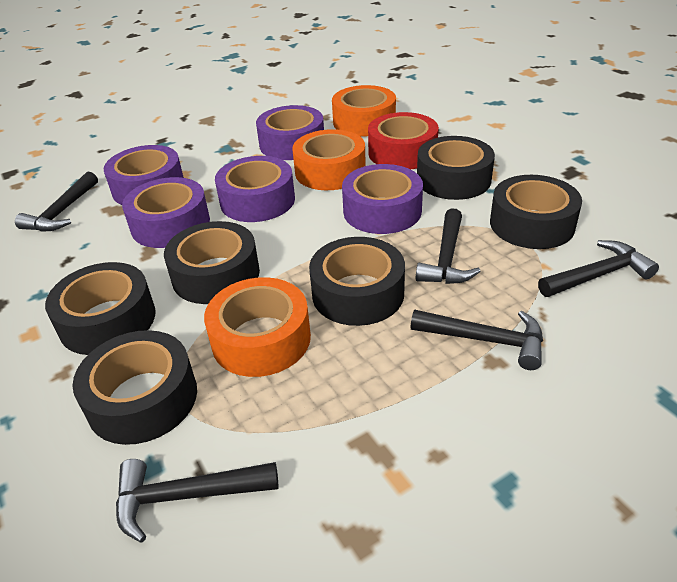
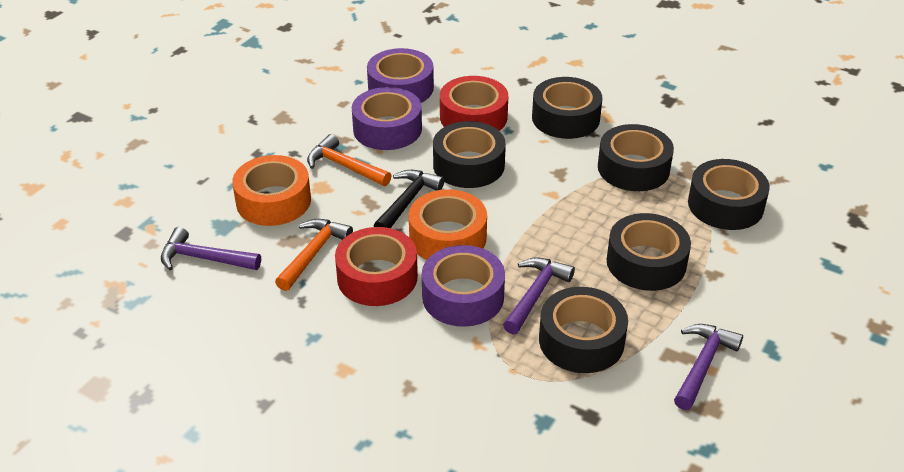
black hammer: 5 -> 1
orange hammer: 0 -> 2
orange tape: 3 -> 2
purple hammer: 0 -> 3
purple tape: 5 -> 3
red tape: 1 -> 2

